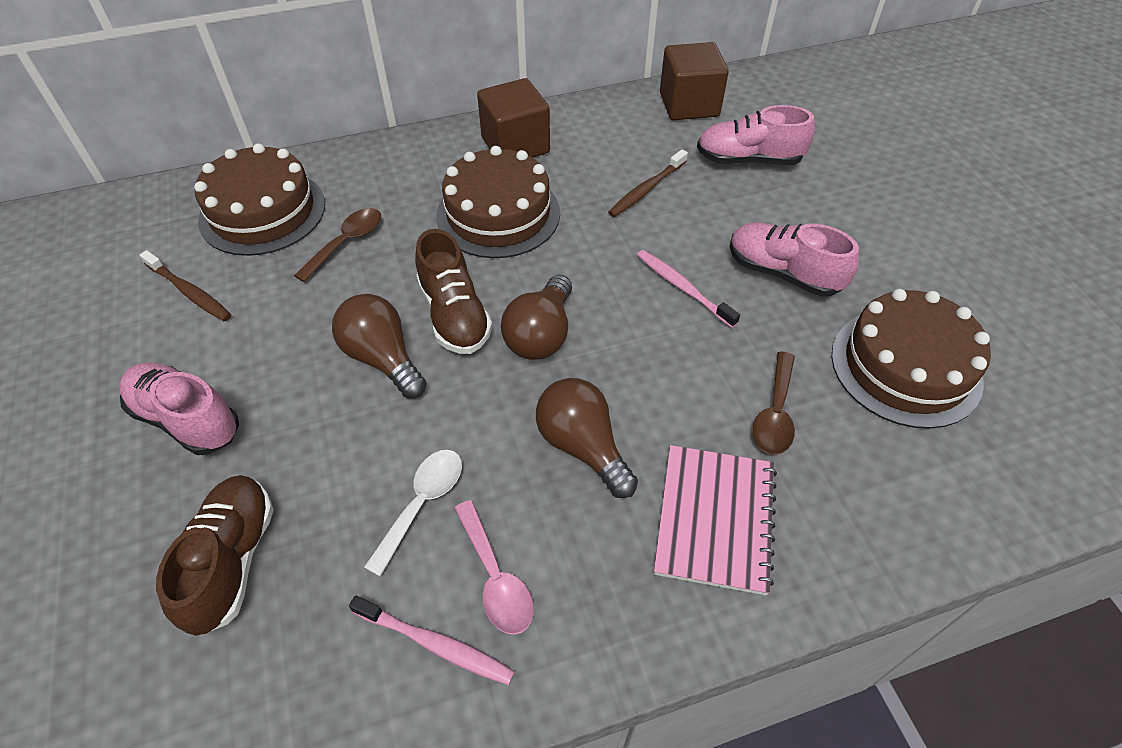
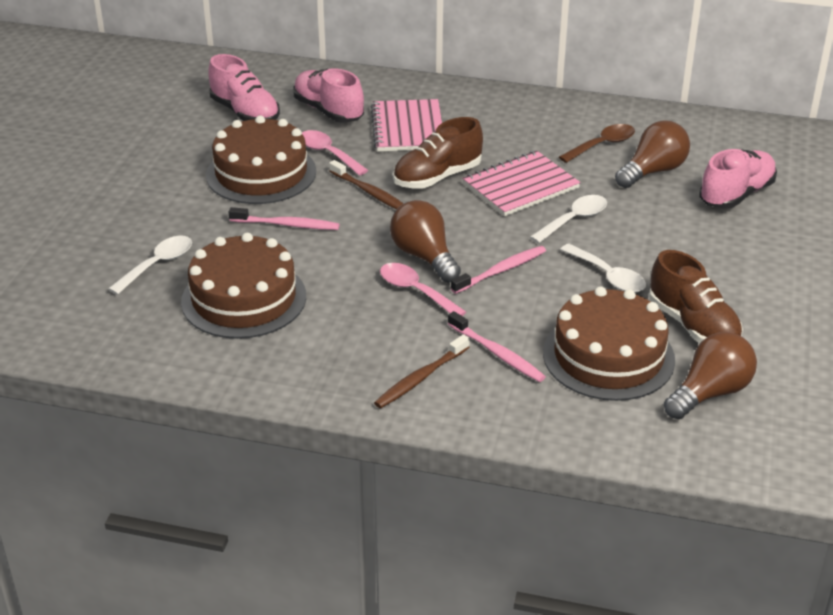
brown cube: 2 -> 0
brown spoon: 2 -> 1
pink notebook: 1 -> 2
pink spoon: 1 -> 2
pink toothbrush: 2 -> 3
white spoon: 1 -> 3

